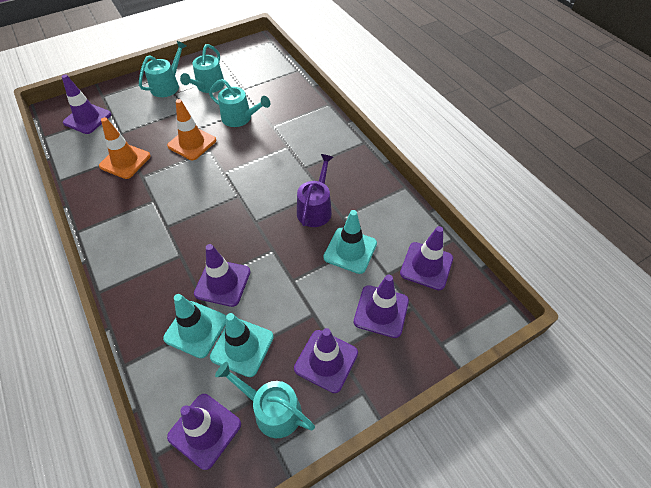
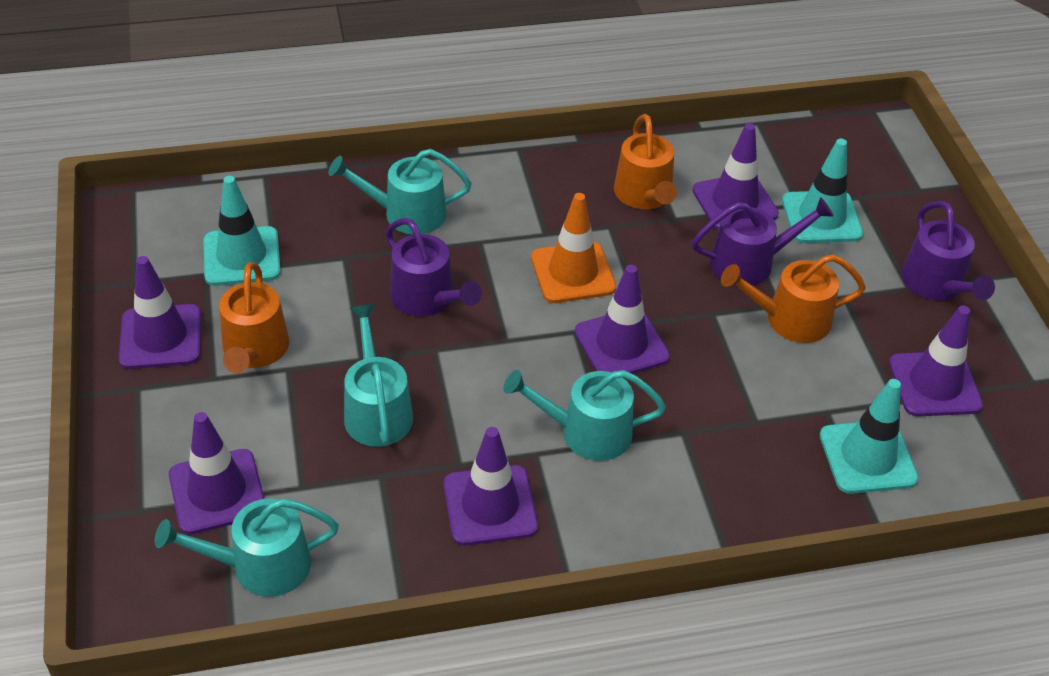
orange traffic cone: 2 -> 1
orange watering can: 0 -> 3
purple watering can: 1 -> 3

